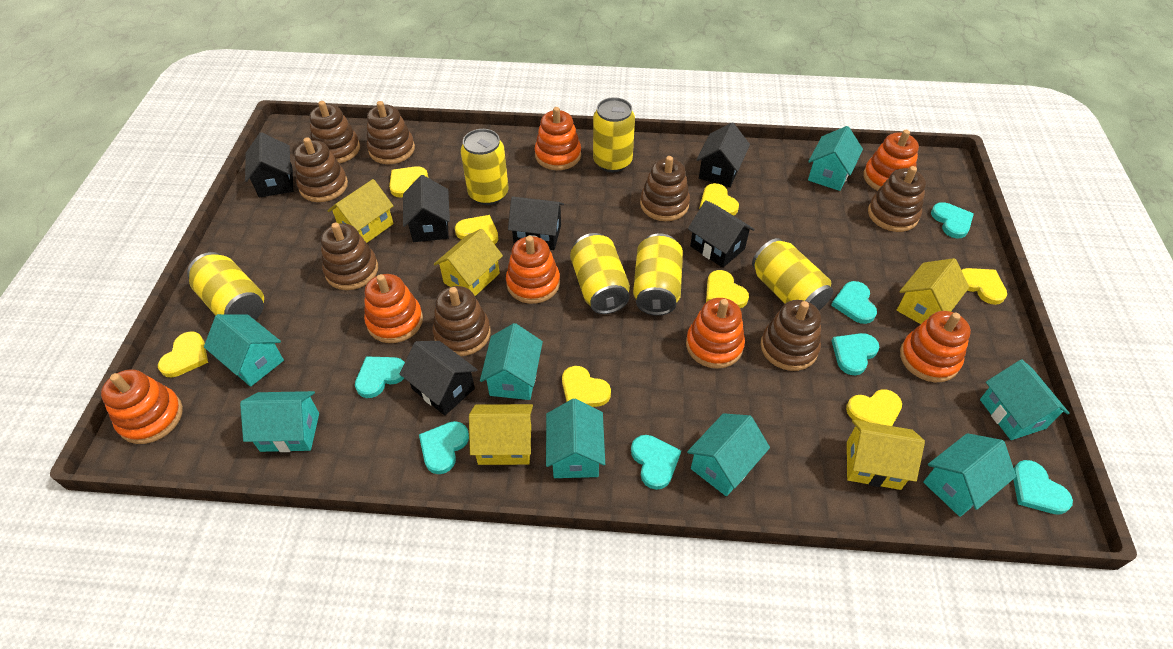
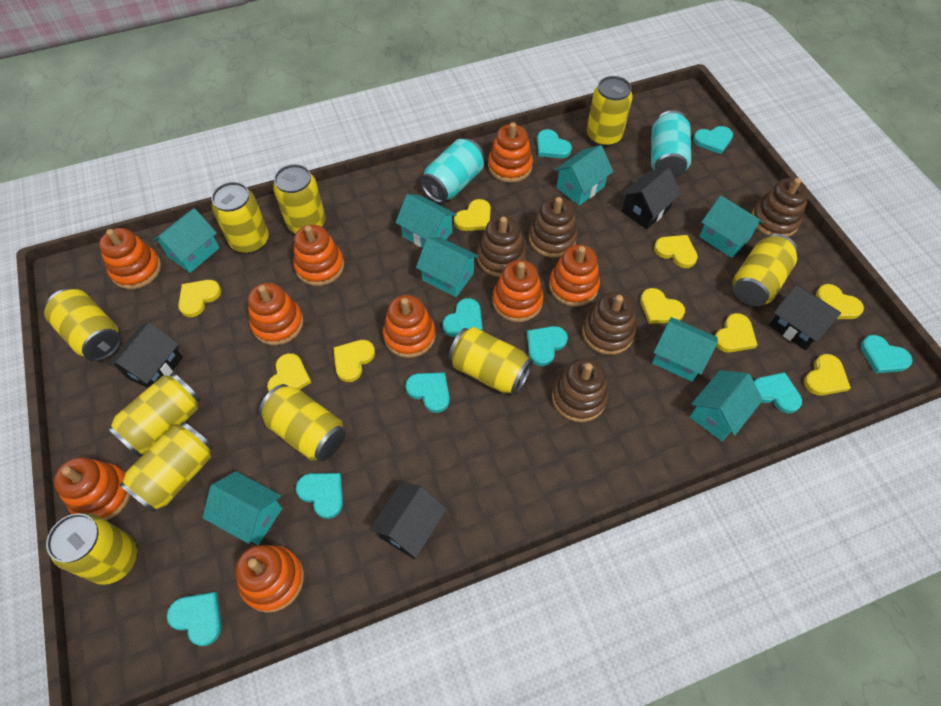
black house: 6 -> 4
brown stacking toy: 8 -> 5
orange stacking toy: 7 -> 9
turquoise can: 0 -> 2
turquoise heart: 7 -> 9
yellow can: 6 -> 10
yellow heart: 8 -> 9
yellow house: 5 -> 0

